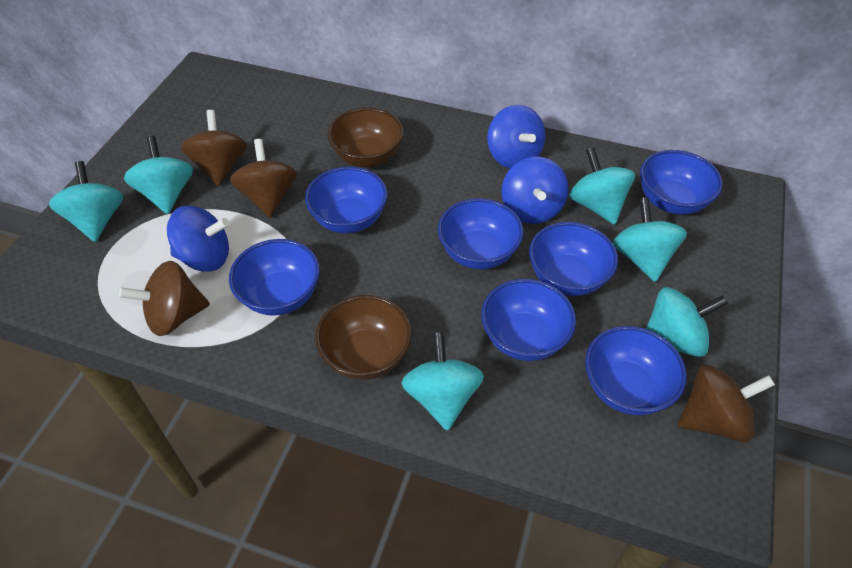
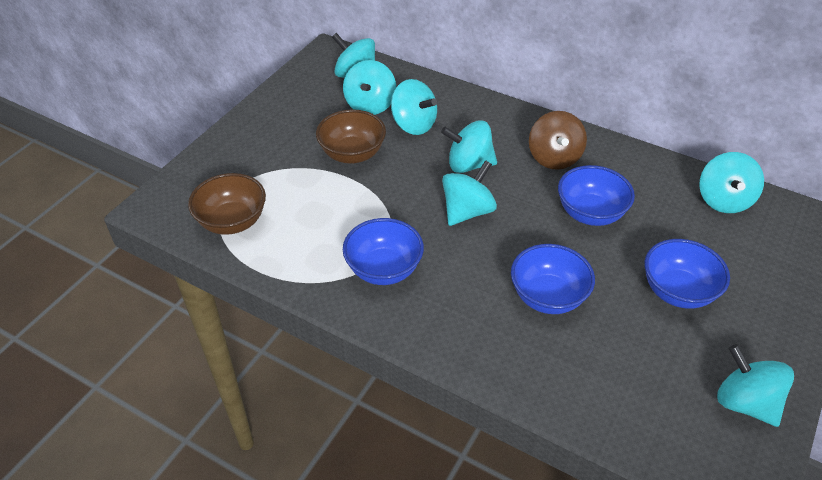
blue bowl: 7 -> 4
blue spinning top: 3 -> 0
brown spinning top: 4 -> 1
turquoise spinning top: 6 -> 7

